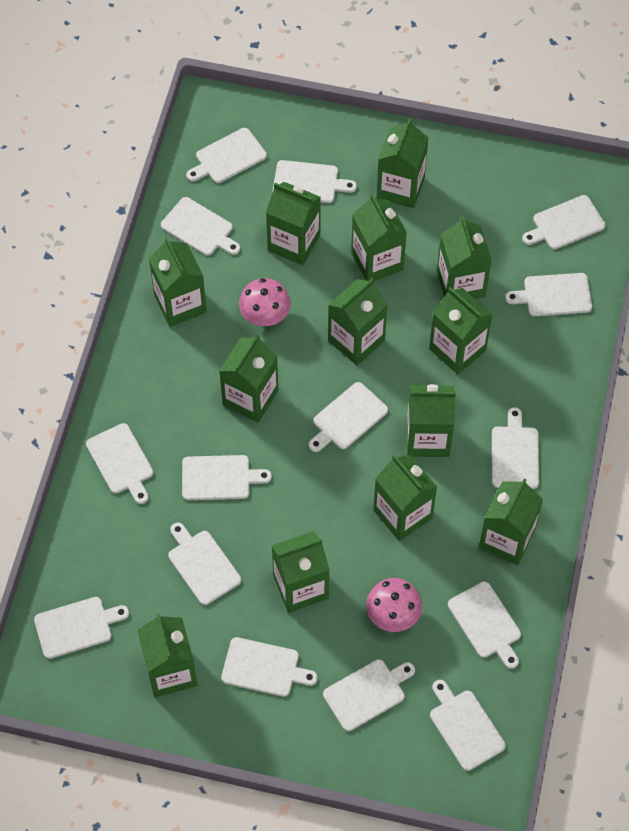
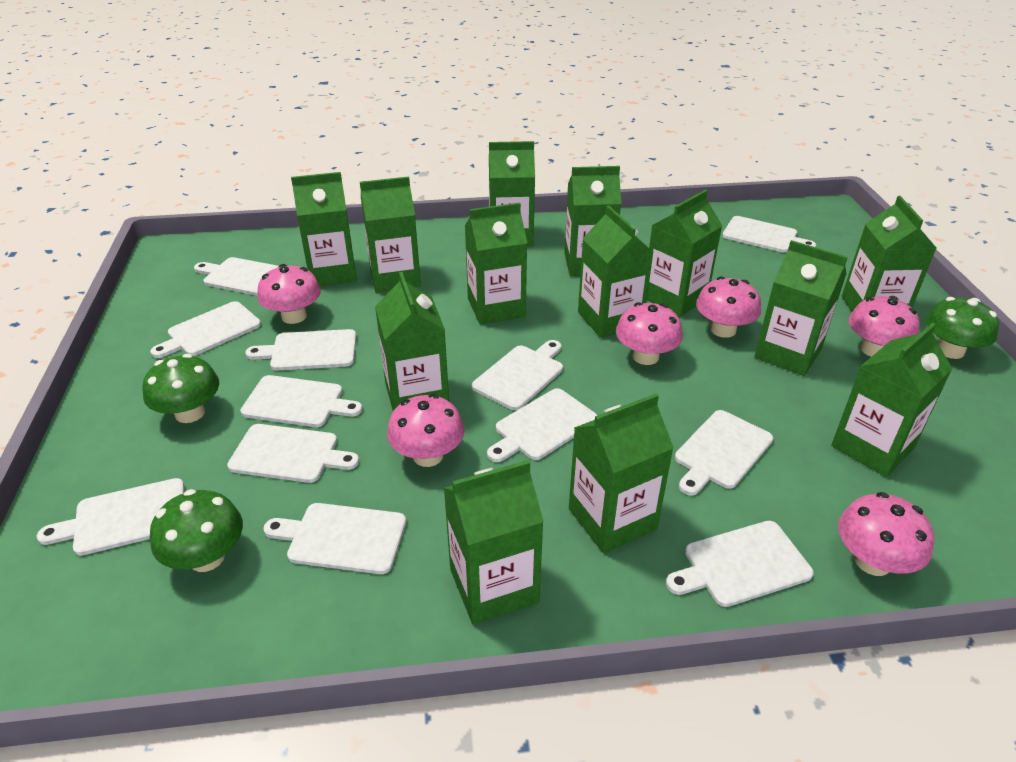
green mushroom: 0 -> 3
pink mushroom: 2 -> 6
white cutting board: 15 -> 12

